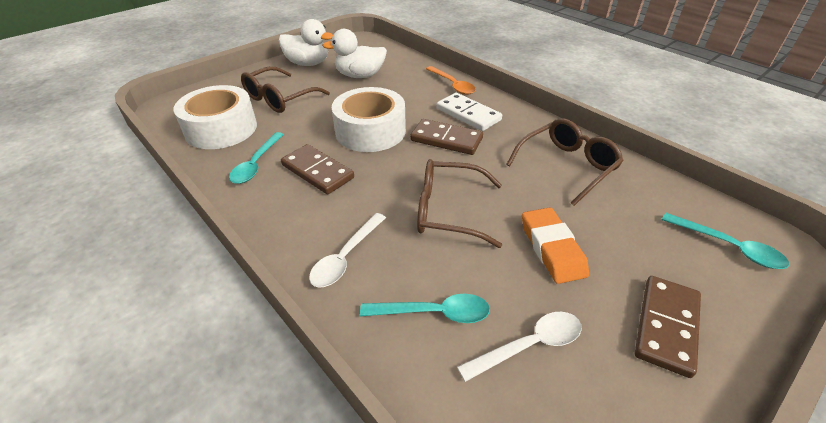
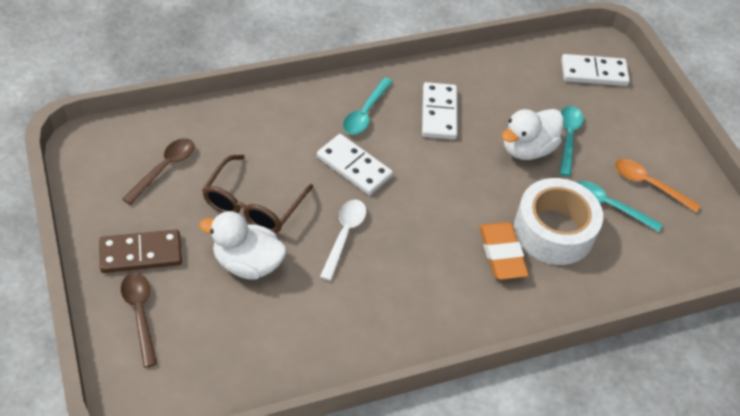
brown domino: 3 -> 1
brown glasses: 3 -> 1
brown spoon: 0 -> 2
white domino: 1 -> 3
white spoon: 2 -> 1
white tape: 2 -> 1

